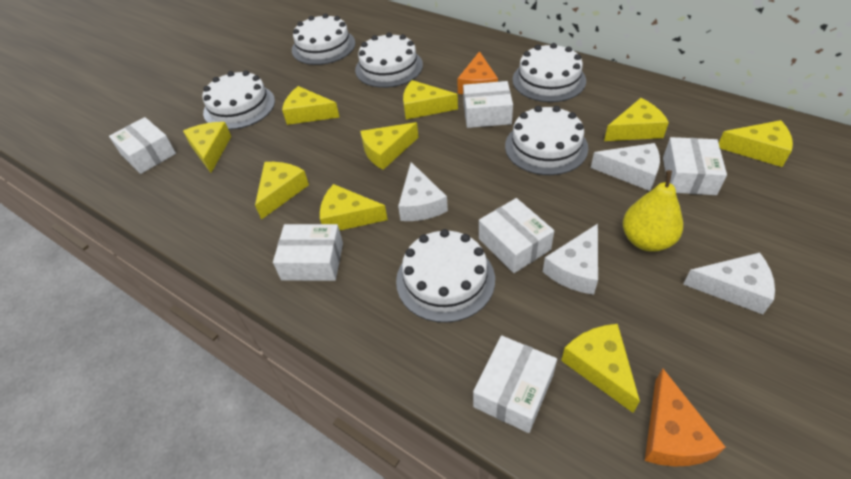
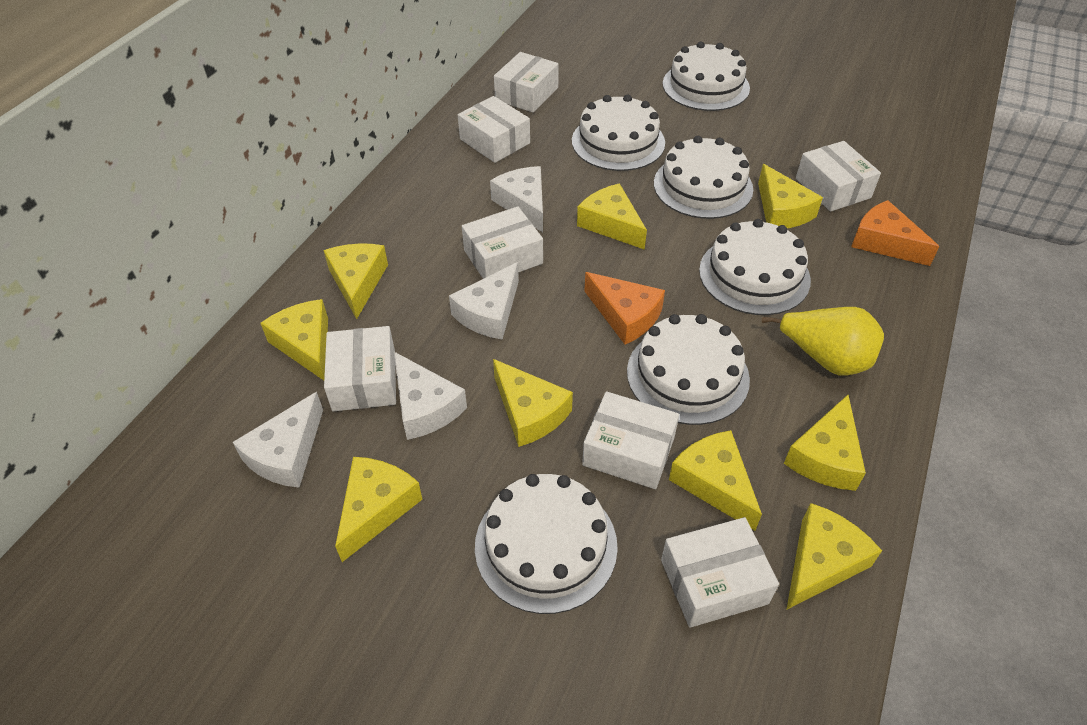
white box: 6 -> 7

